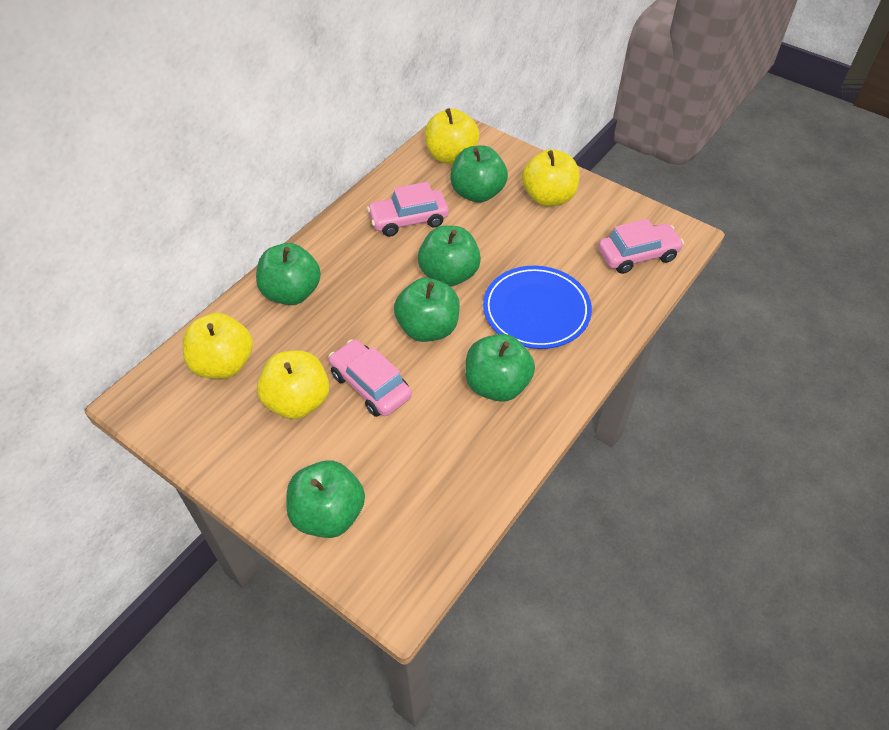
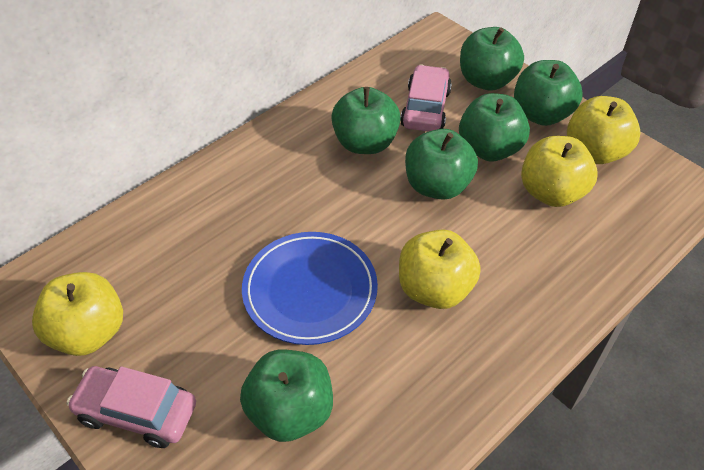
pink car: 3 -> 2

